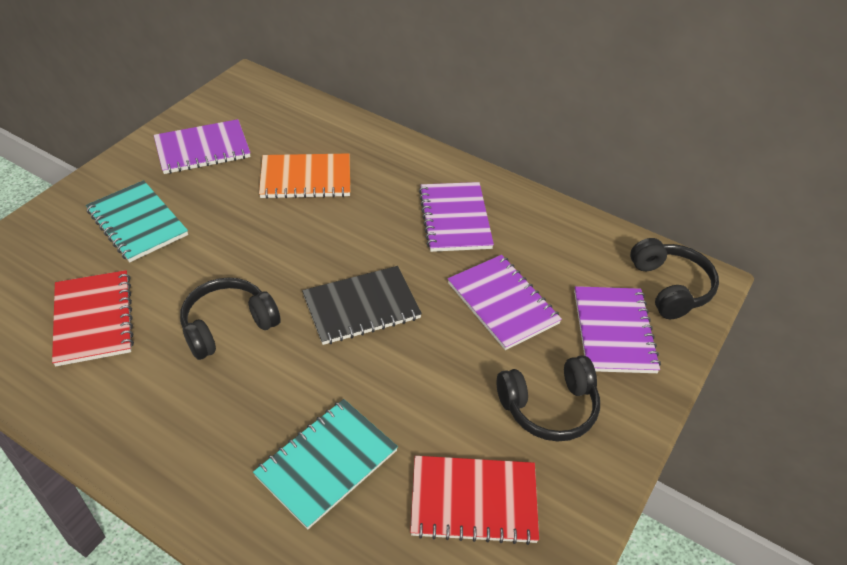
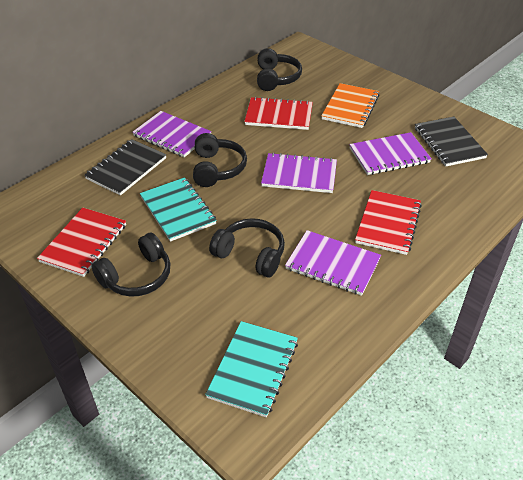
black headphones: 3 -> 4
black notebook: 1 -> 2
red notebook: 2 -> 3

